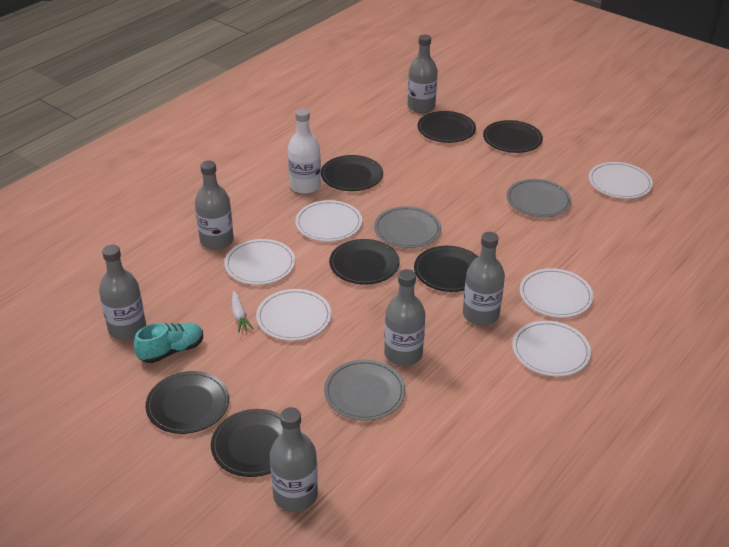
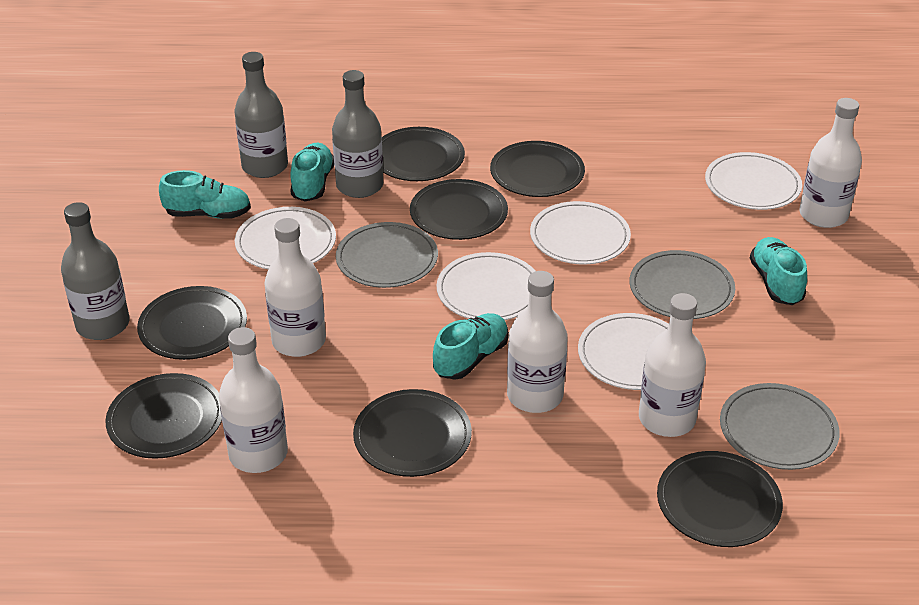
grey bottle: 6 -> 3
turquoise shoe: 1 -> 4
white bottle: 1 -> 5
white carrot: 1 -> 0
white plate: 6 -> 5

